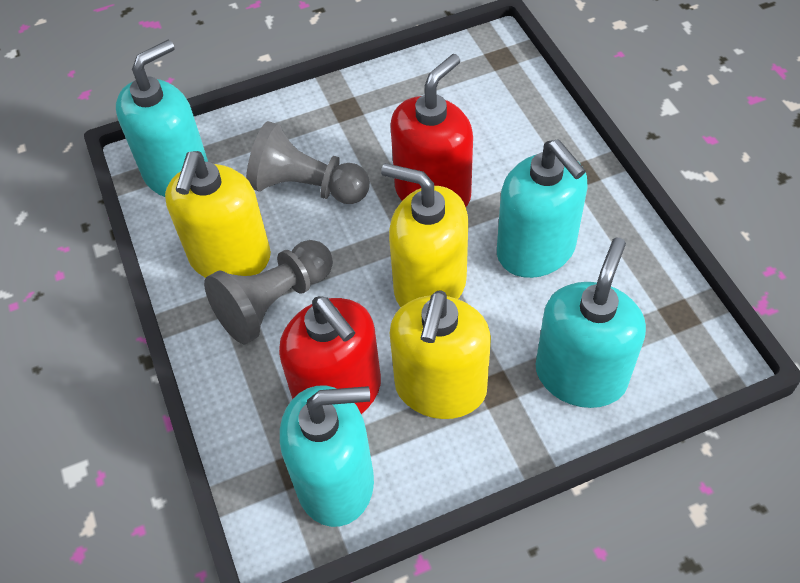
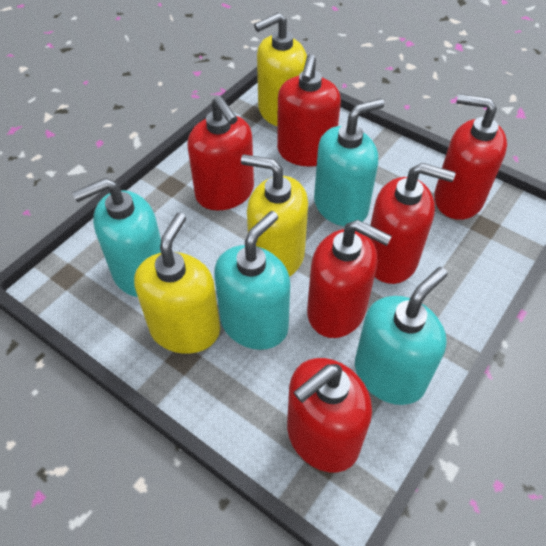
grey pawn: 2 -> 0
red soap dispenser: 2 -> 6

